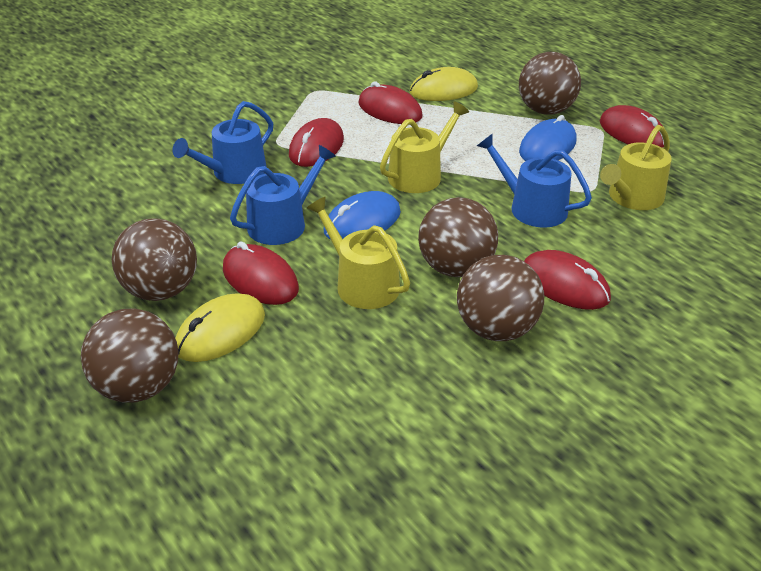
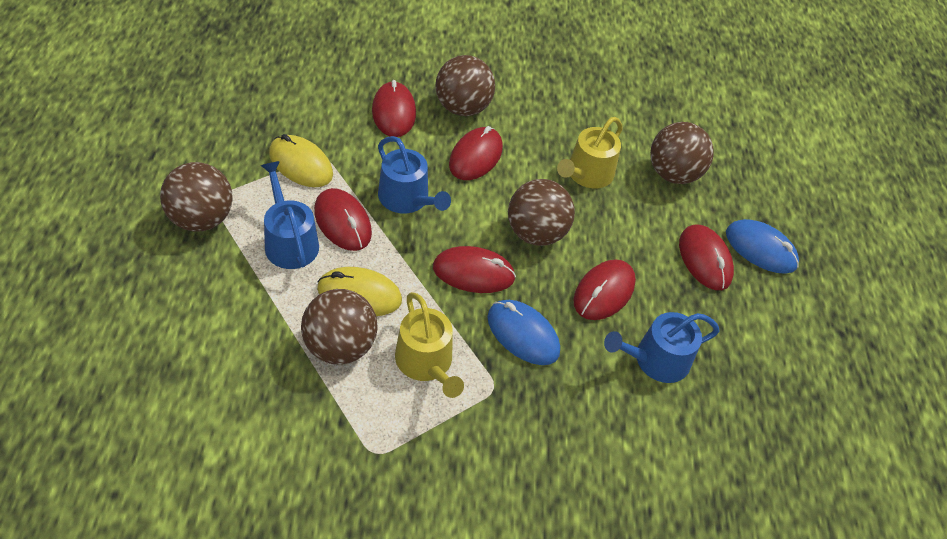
red mouse: 5 -> 6
yellow watering can: 3 -> 2

